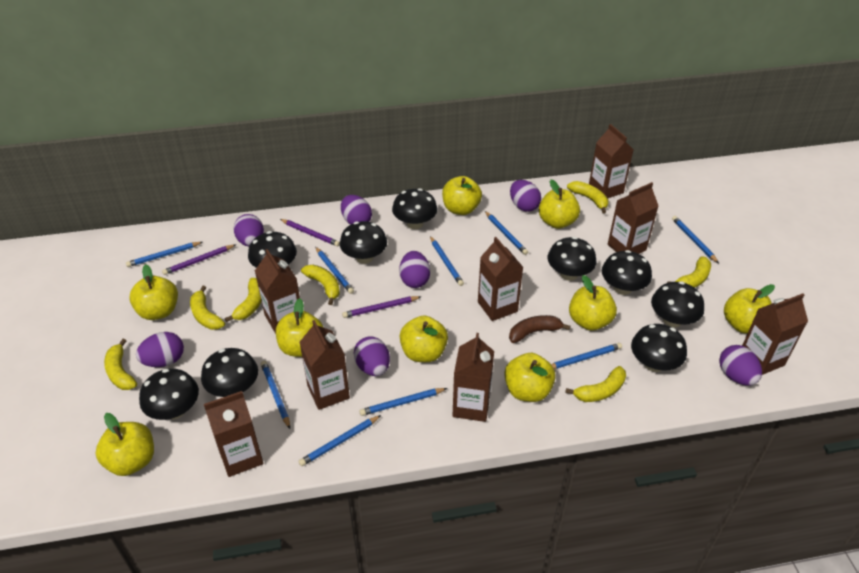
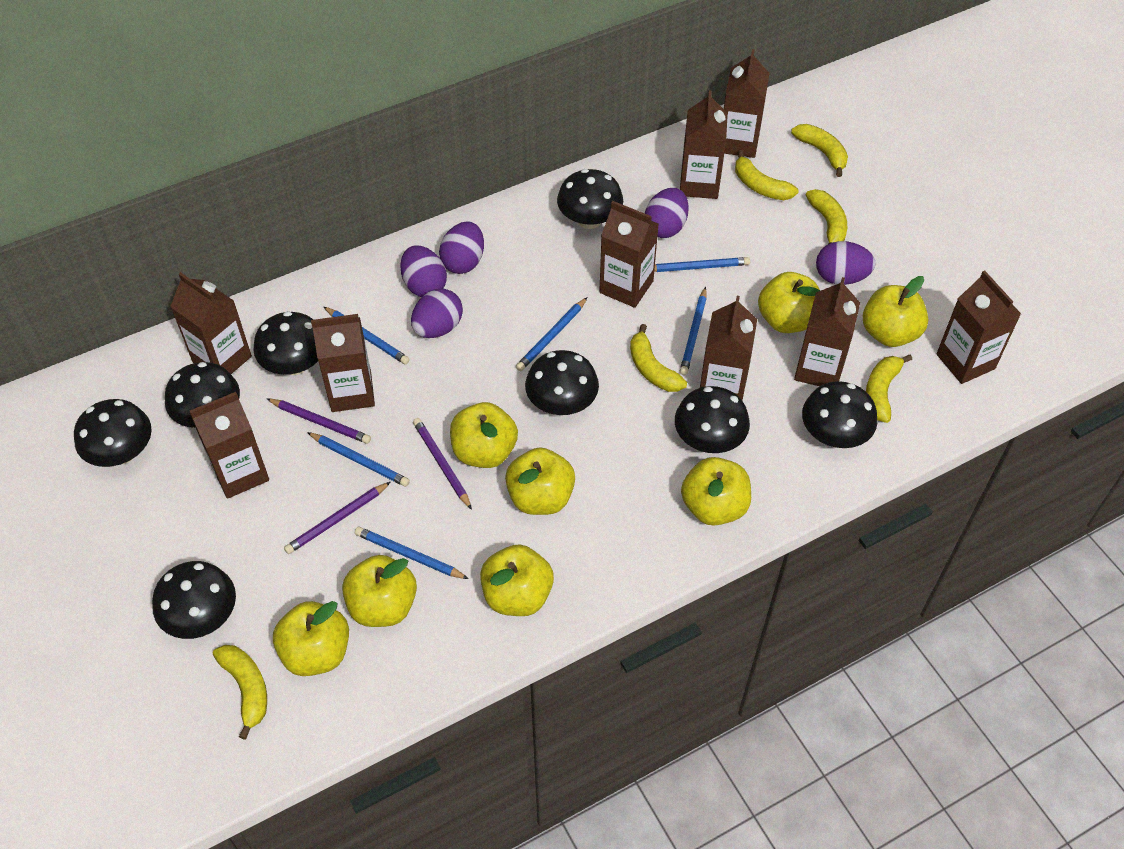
black mushroom: 9 -> 8
blue pencil: 9 -> 6
brown banana: 1 -> 0
brown carton: 8 -> 9
purple egg: 7 -> 5
yellow apple: 9 -> 8
yellow banana: 7 -> 6

